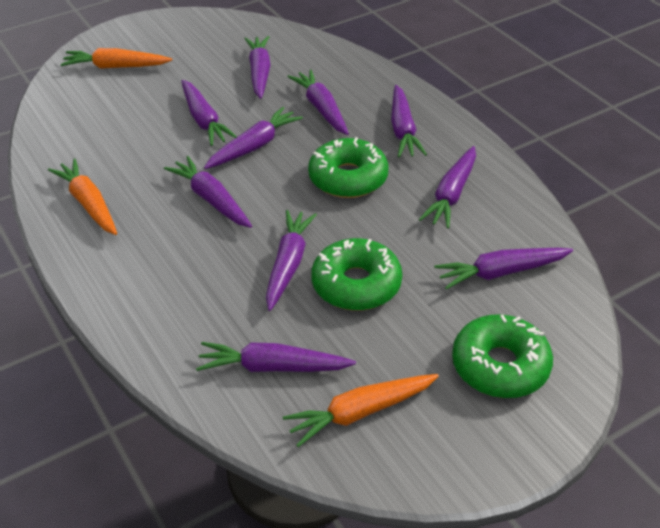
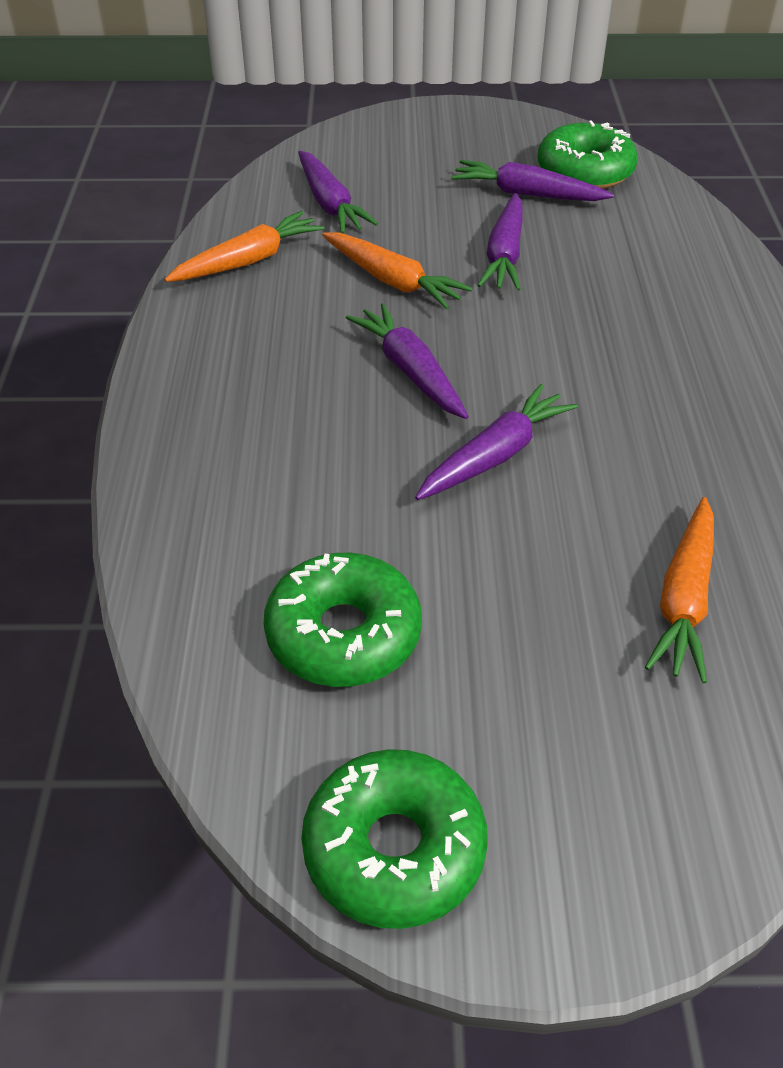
purple carrot: 10 -> 5

